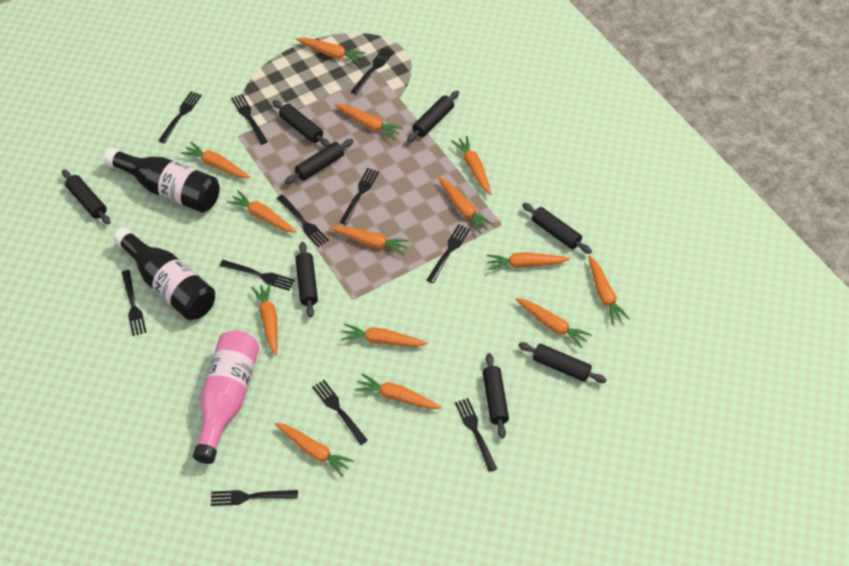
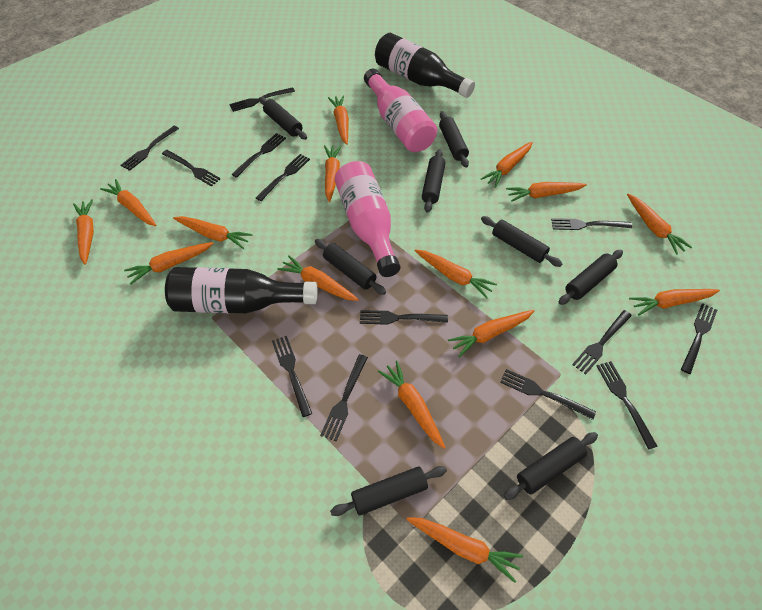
black fork: 11 -> 13
orange carrot: 14 -> 15
pink bottle: 1 -> 2

